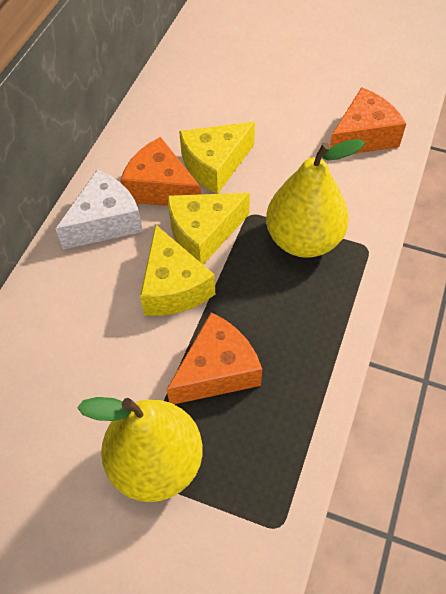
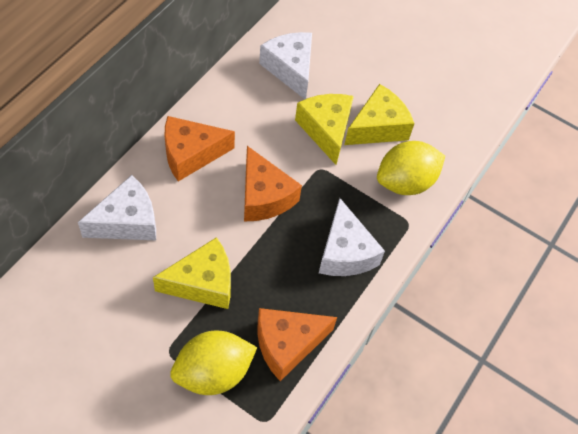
white cheese: 1 -> 3
yellow lemon: 0 -> 2
yellow pear: 2 -> 0

